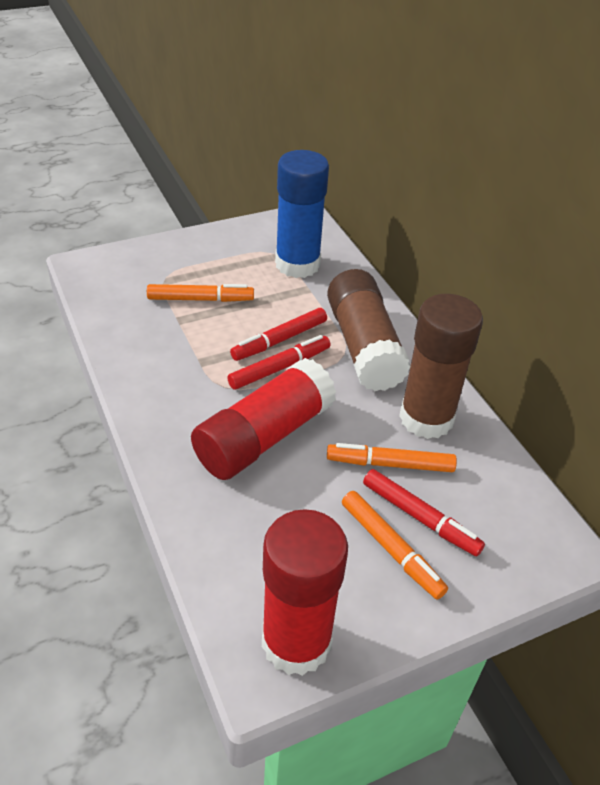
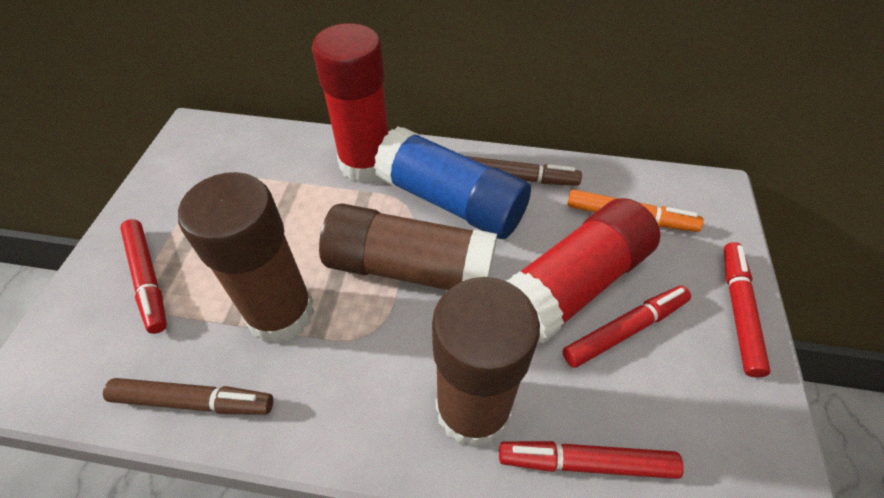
brown glue stick: 2 -> 3
brown marker: 0 -> 2
orange marker: 3 -> 1
red marker: 3 -> 4

